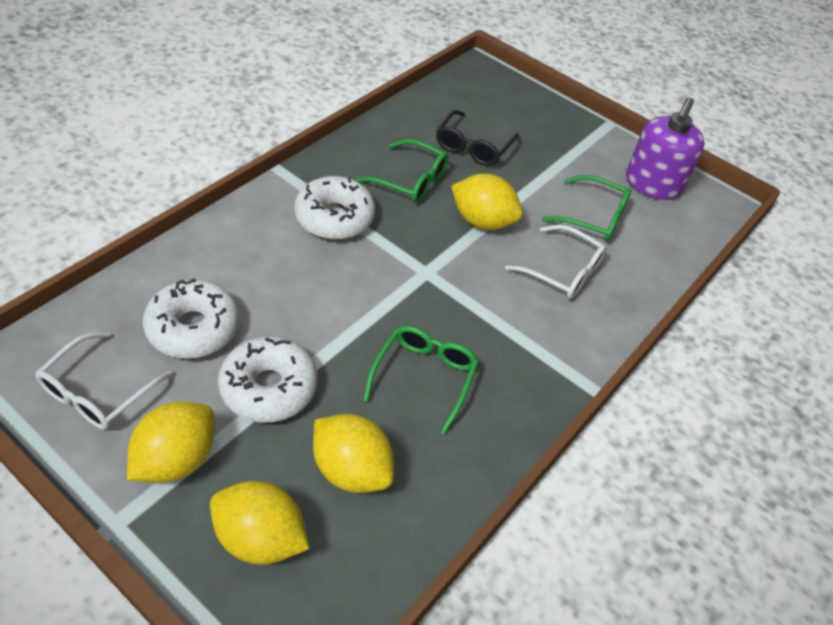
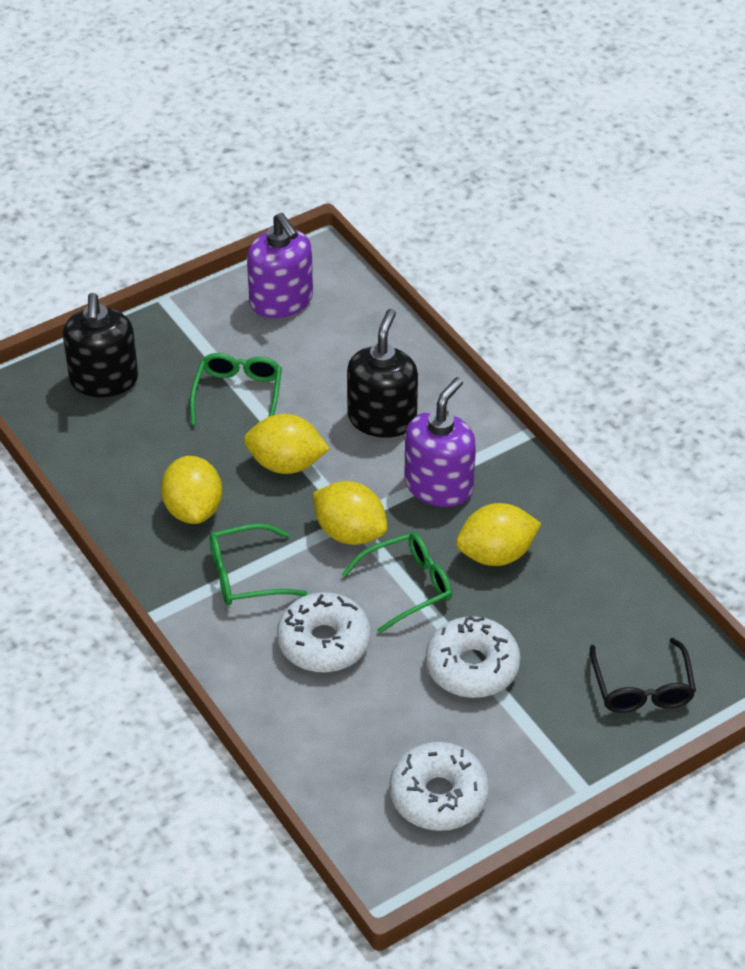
black soap dispenser: 0 -> 2
purple soap dispenser: 1 -> 2
white glasses: 2 -> 0

